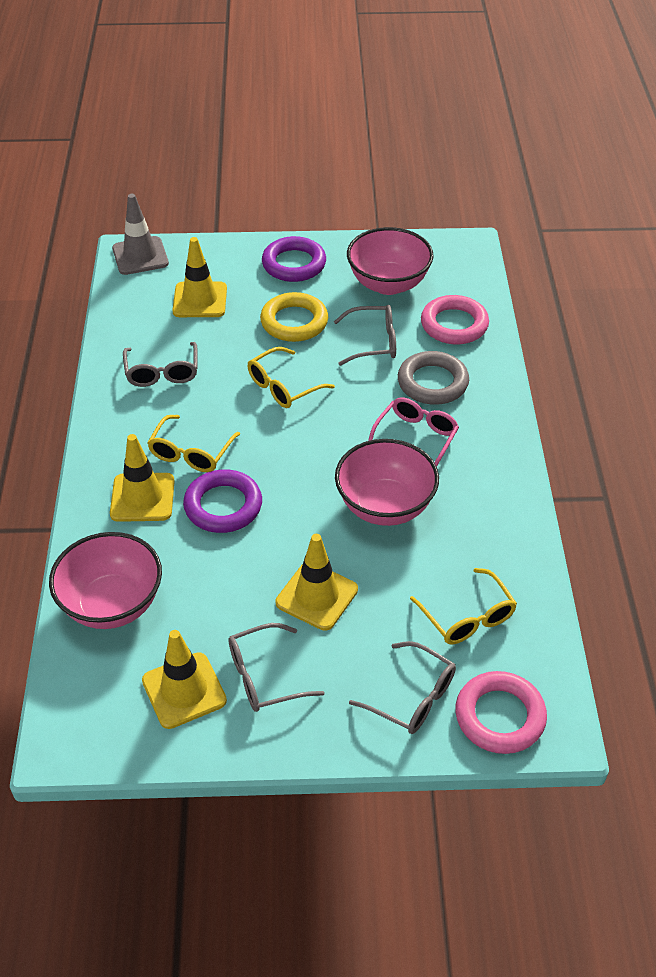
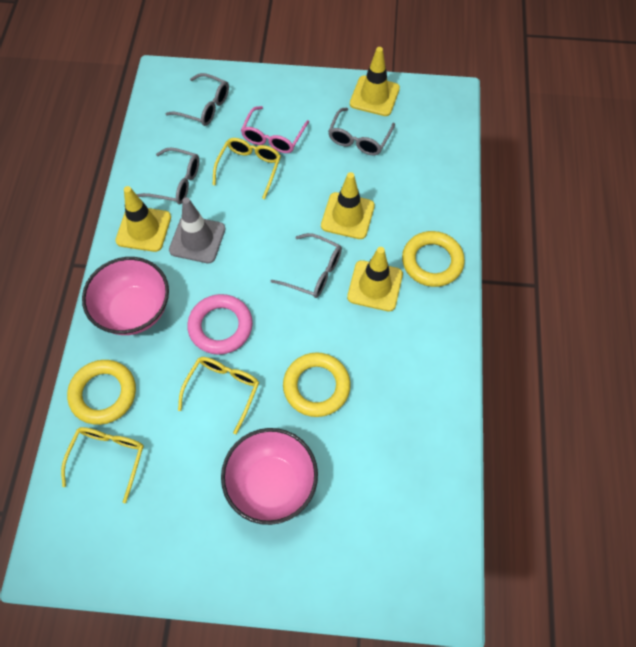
grey ring: 1 -> 0
pink bowl: 3 -> 2
pink ring: 2 -> 1
purple ring: 2 -> 0
yellow ring: 1 -> 3

